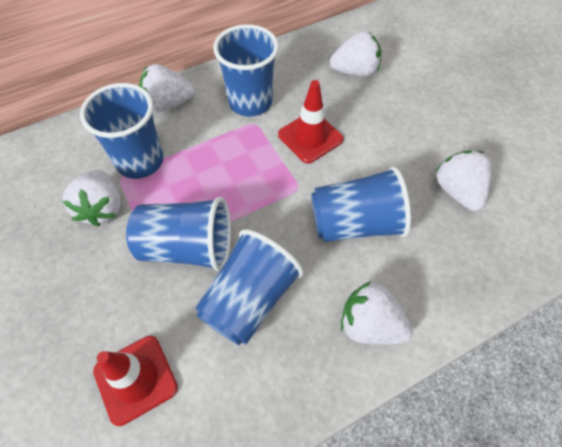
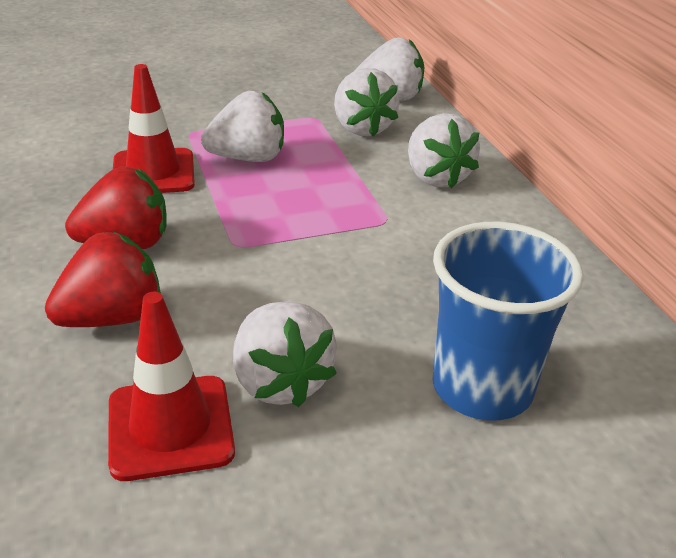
blue cup: 5 -> 1
red strawberry: 0 -> 2

